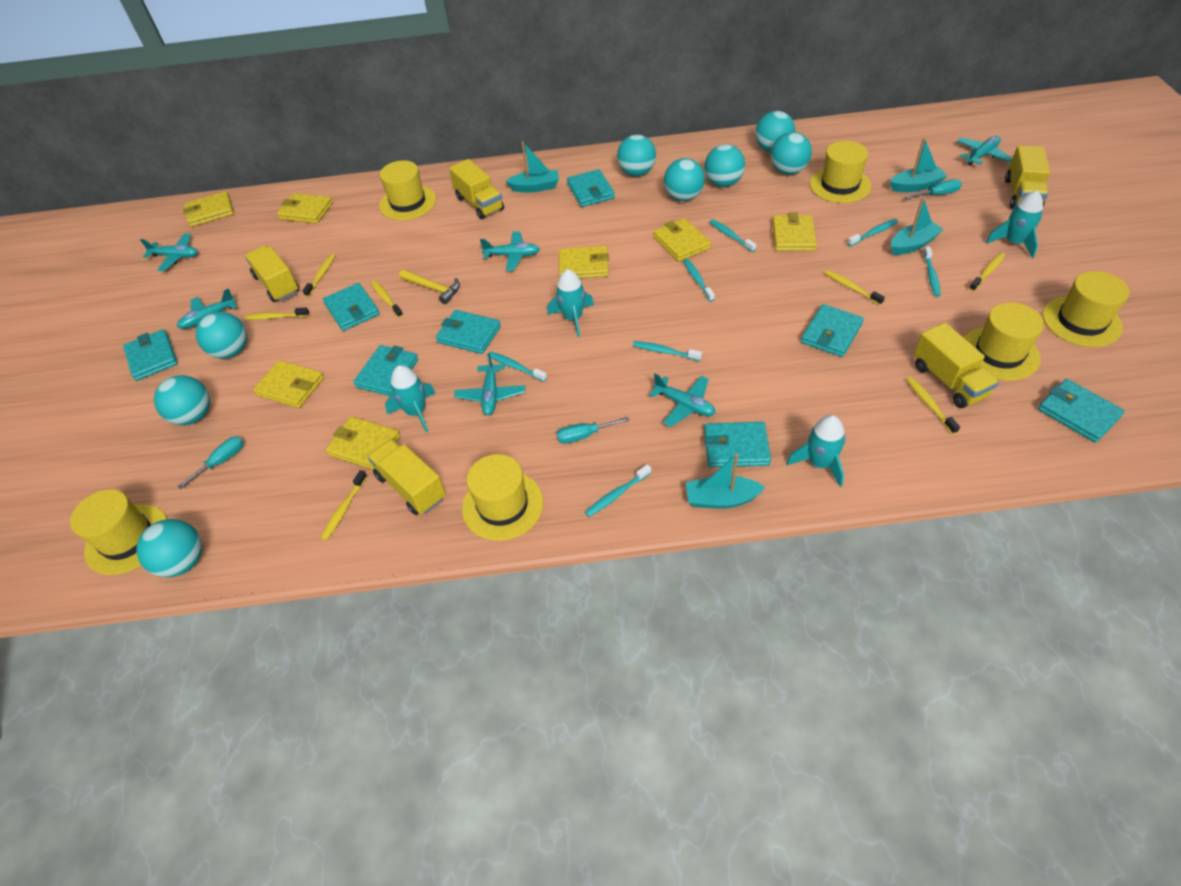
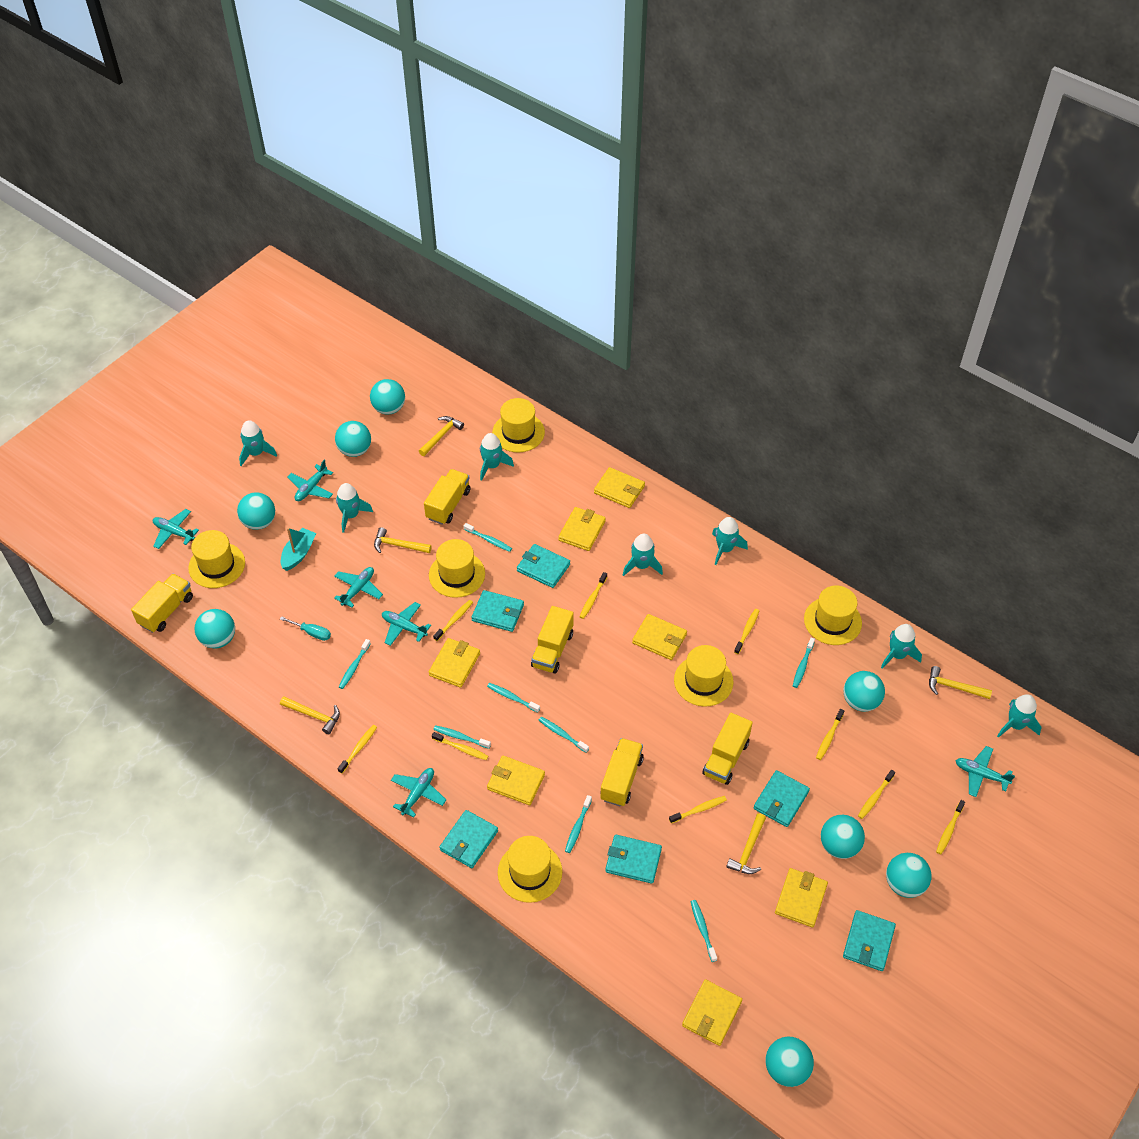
turquoise boat: 4 -> 1
turquoise rocket: 4 -> 7
turquoise screwdriver: 3 -> 1
turquoise toothbrush: 7 -> 8
turquoise wallet: 8 -> 6
yellow hammer: 1 -> 5
yellow toothbrush: 7 -> 9

